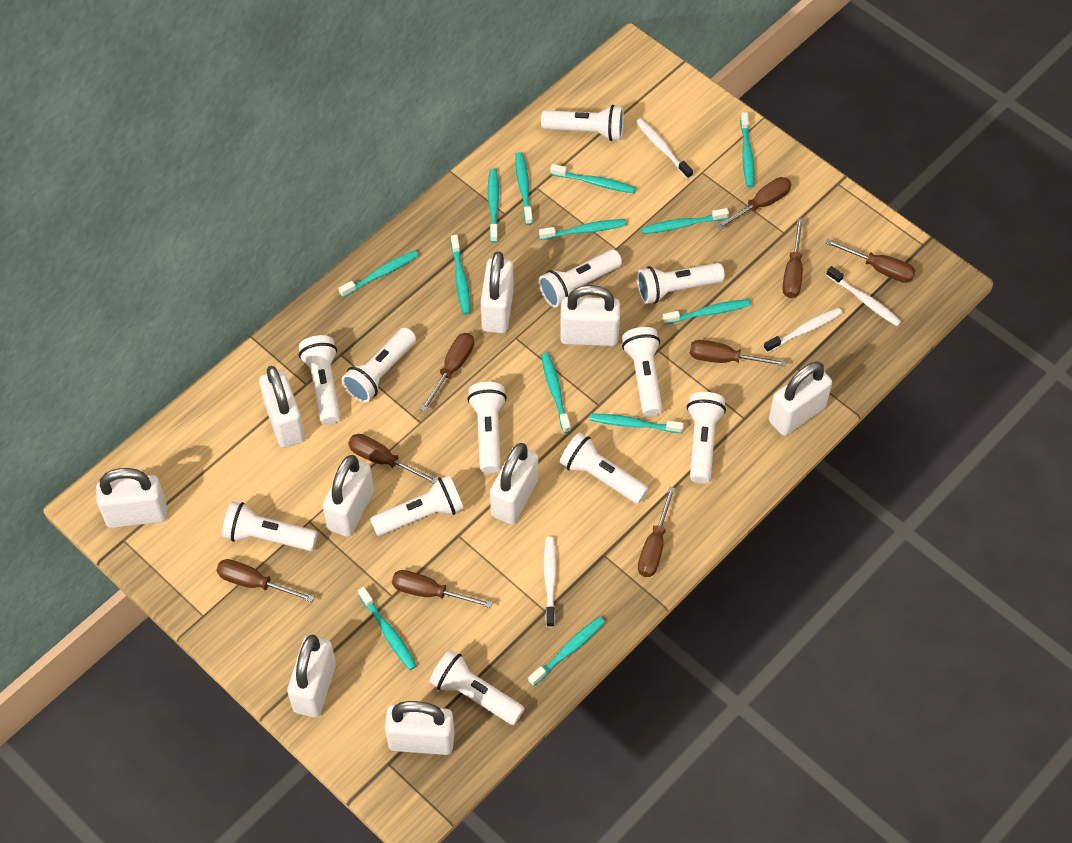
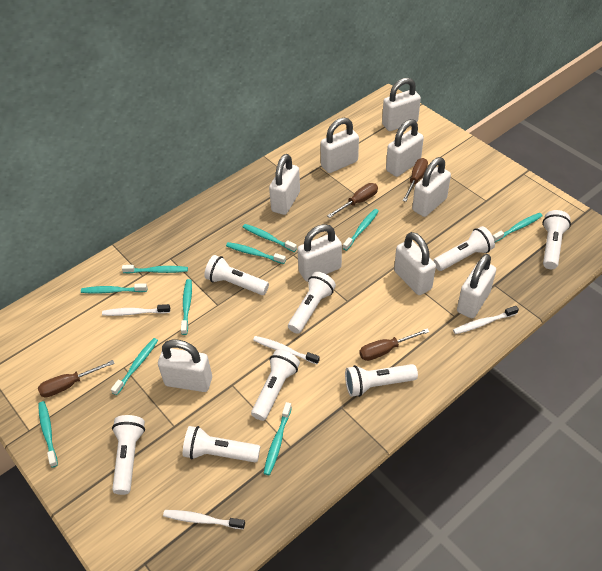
brown screwdriver: 9 -> 4
turquoise toothbrush: 13 -> 10
white flashlight: 12 -> 8

